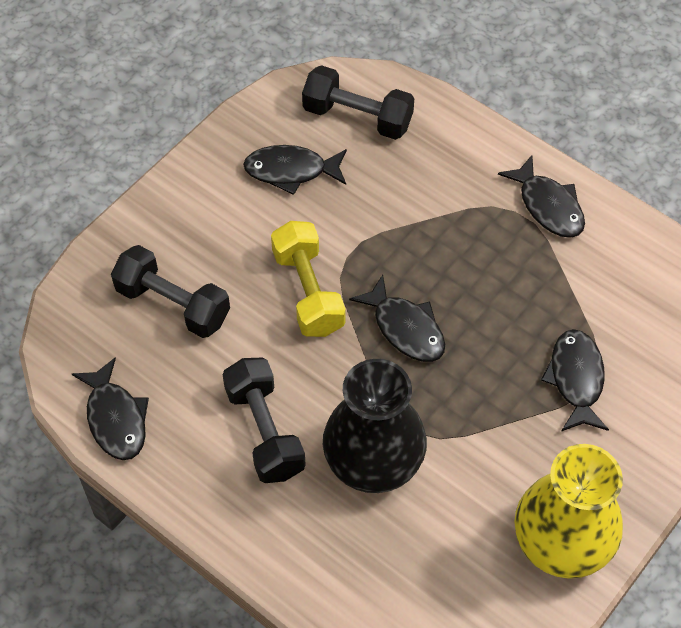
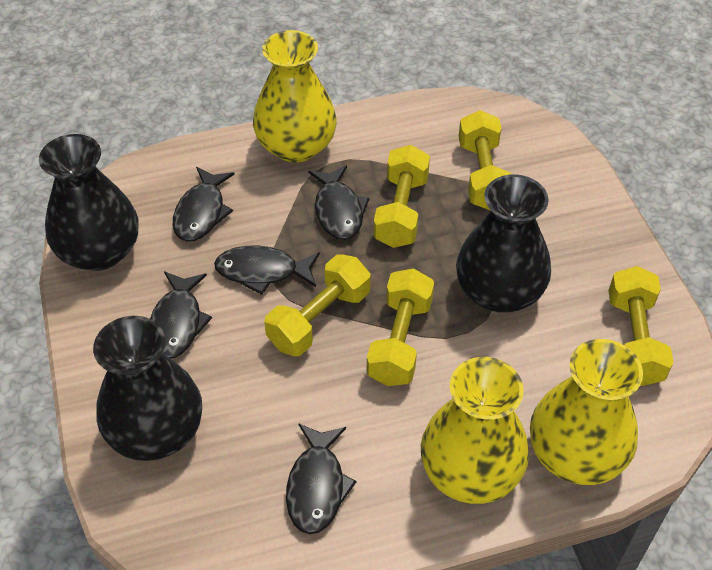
black dumbbell: 3 -> 0
black vase: 1 -> 3
yellow dumbbell: 1 -> 5
yellow vase: 1 -> 3

